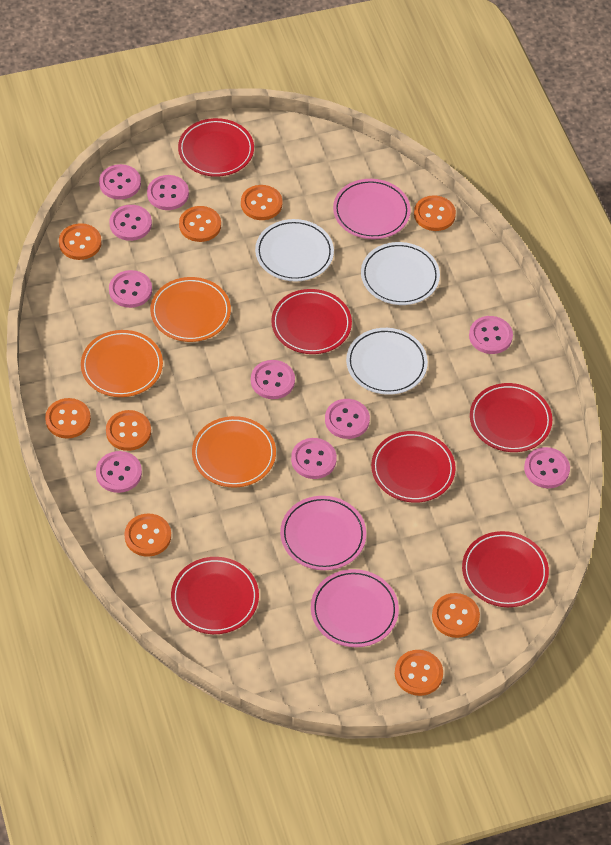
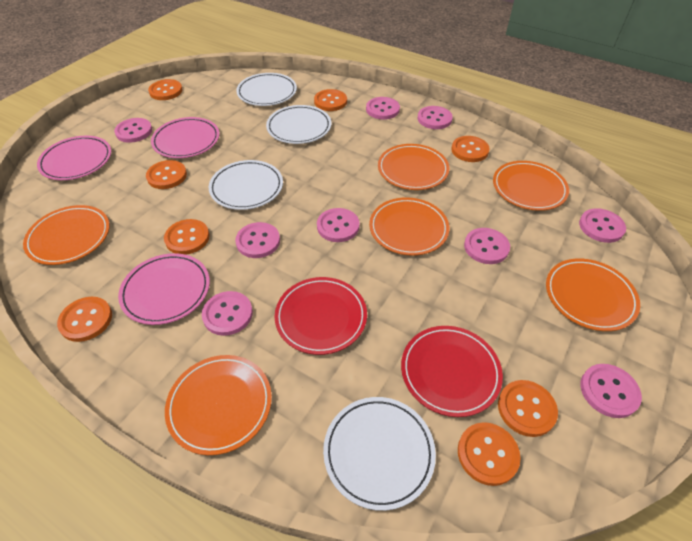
orange button: 9 -> 8
orange plate: 3 -> 6
pink button: 10 -> 9
red plate: 6 -> 2
white plate: 3 -> 4

